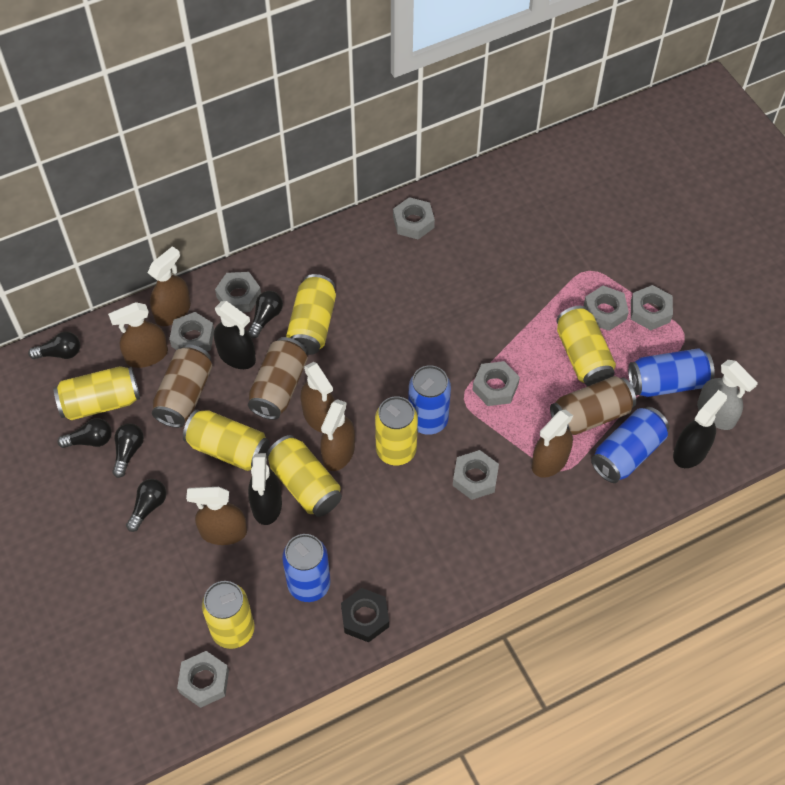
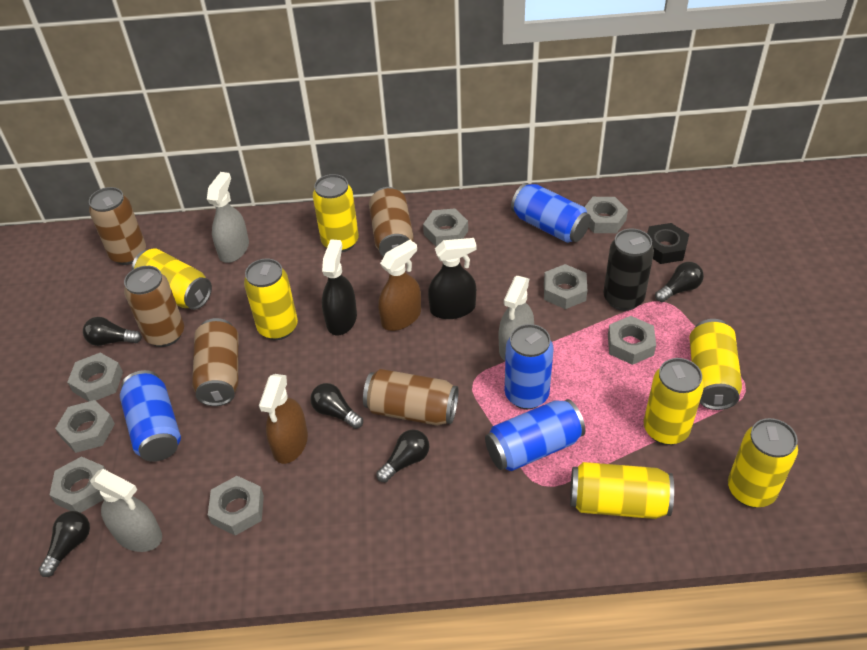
black can: 0 -> 1
black spray bottle: 3 -> 2
brown can: 3 -> 5
brown spray bottle: 6 -> 2
grey spray bottle: 1 -> 3

